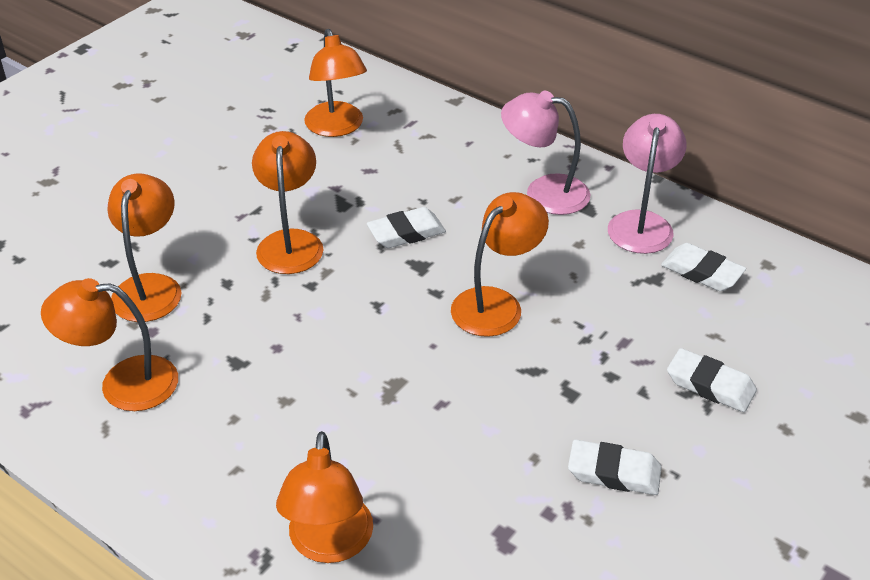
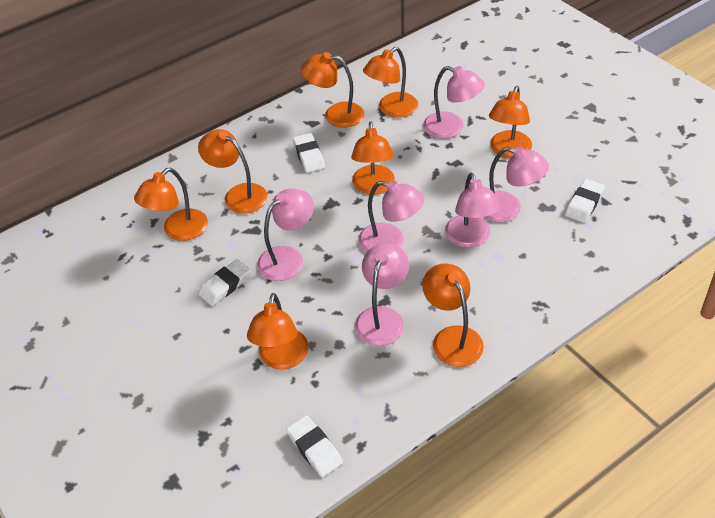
orange lamp: 6 -> 8
pink lamp: 2 -> 6

